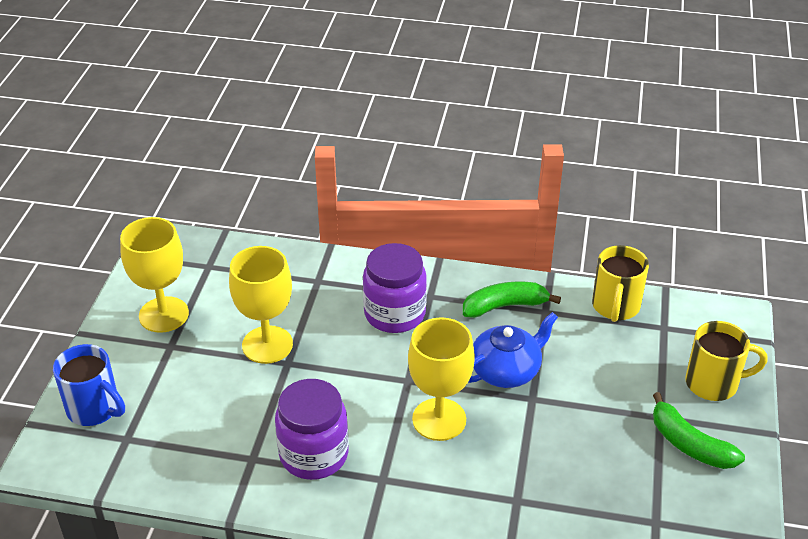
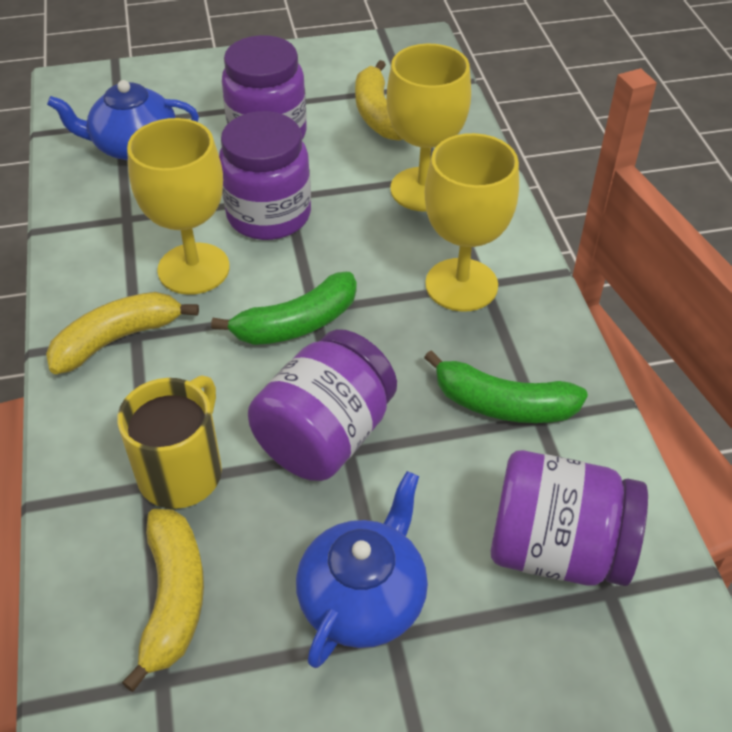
blue mug: 1 -> 0
blue teapot: 1 -> 2
purple jar: 2 -> 4
yellow banana: 0 -> 3
yellow mug: 2 -> 1

